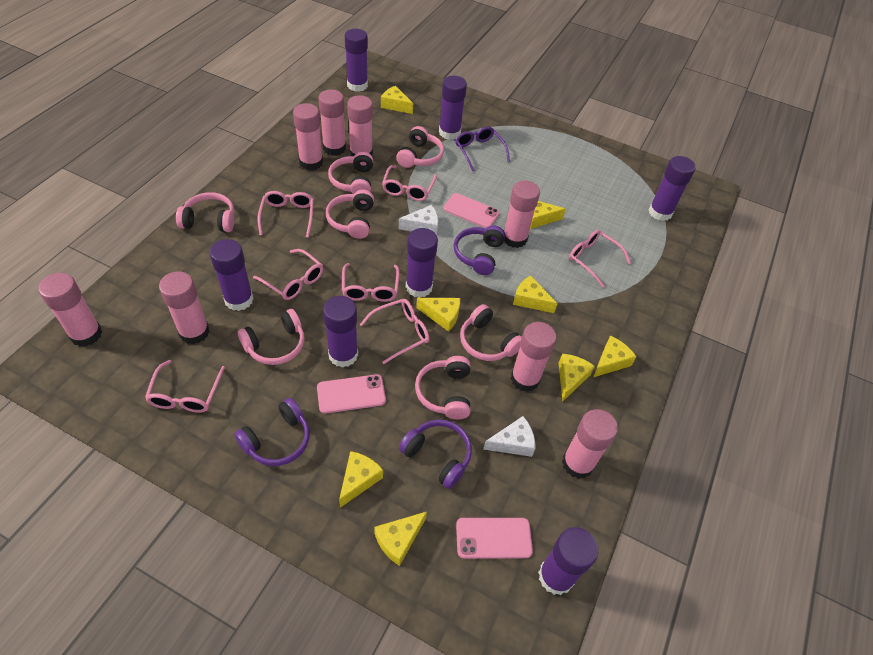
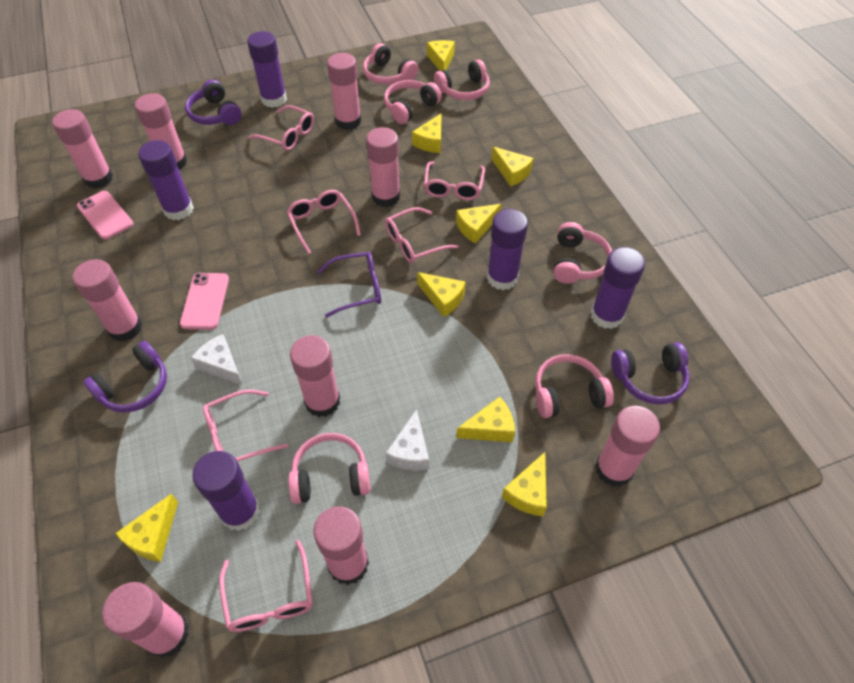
pink glasses: 7 -> 6
pink glue stick: 8 -> 9
pink headphones: 7 -> 6
pink phone: 3 -> 2
purple glue stick: 7 -> 5

